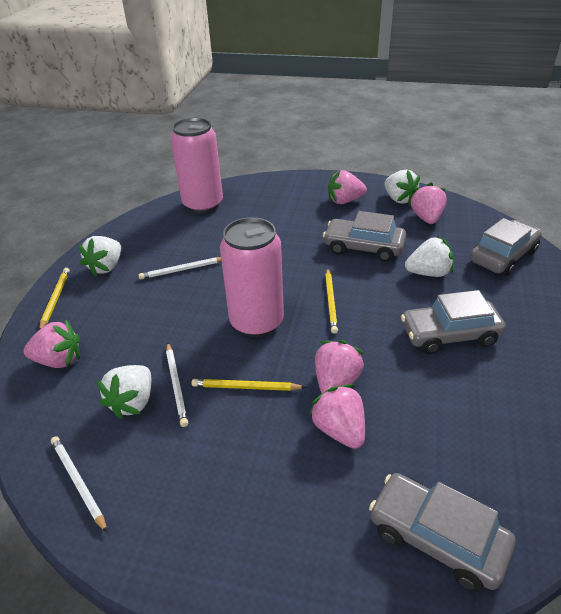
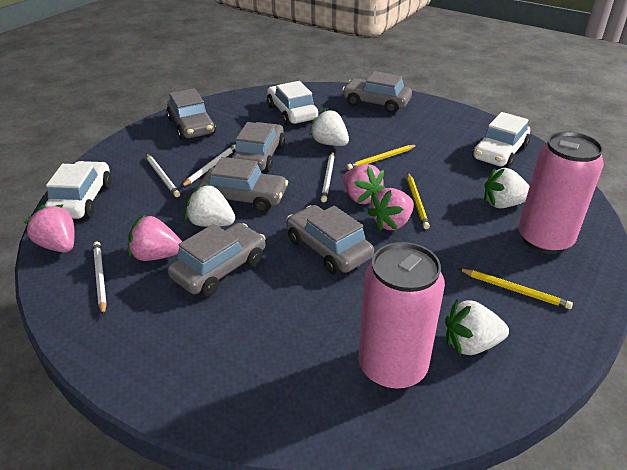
grey car: 4 -> 6
pink strawberry: 5 -> 4
white car: 0 -> 3
white pencil: 3 -> 4

